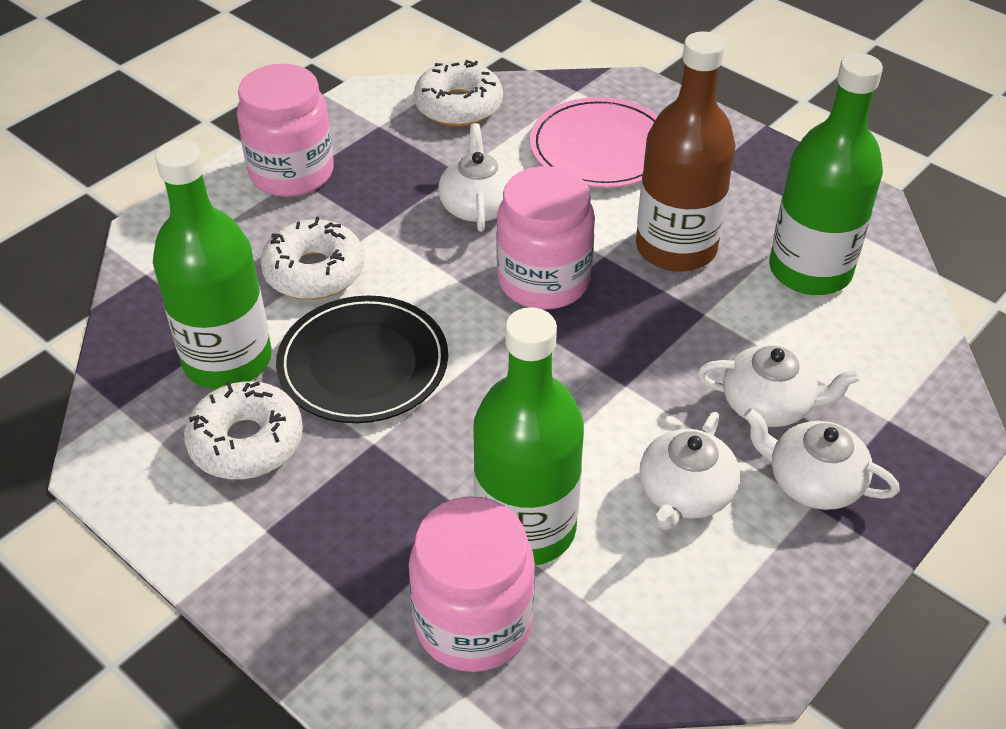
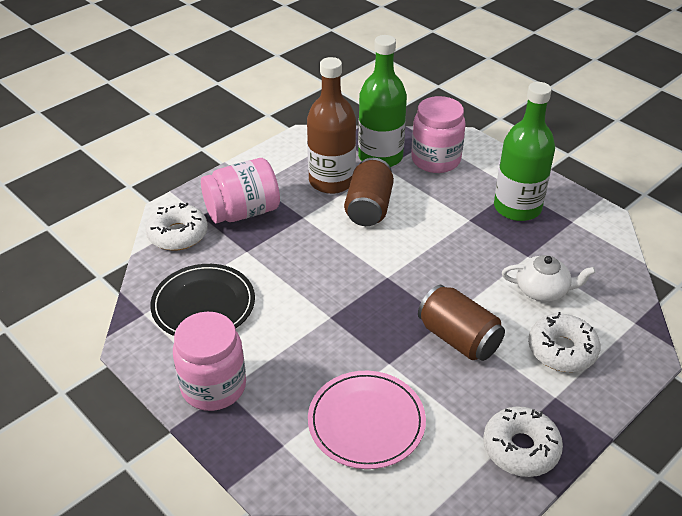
brown can: 0 -> 2
green bottle: 3 -> 2
white teapot: 4 -> 1

